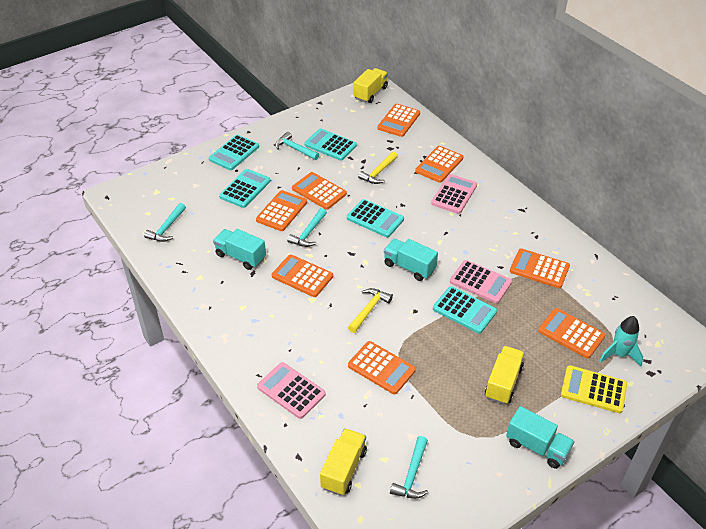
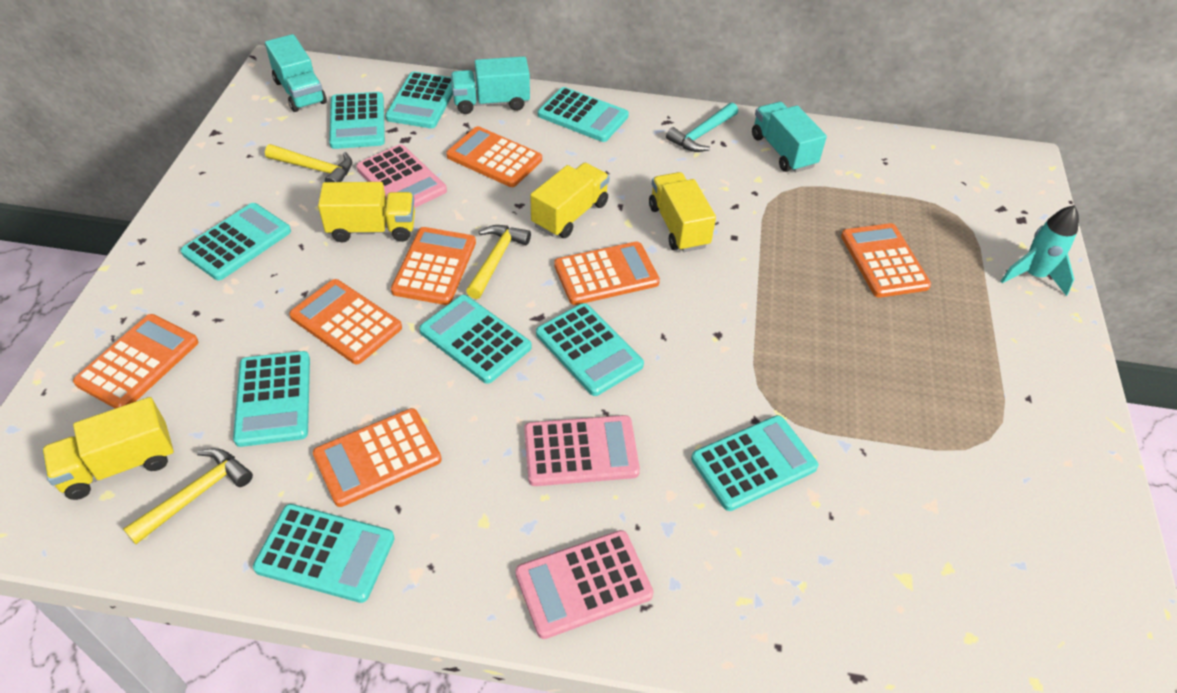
orange calculator: 8 -> 7
turquoise calculator: 5 -> 9
turquoise hammer: 4 -> 1
yellow calculator: 1 -> 0
yellow hammer: 2 -> 3
yellow truck: 3 -> 4

